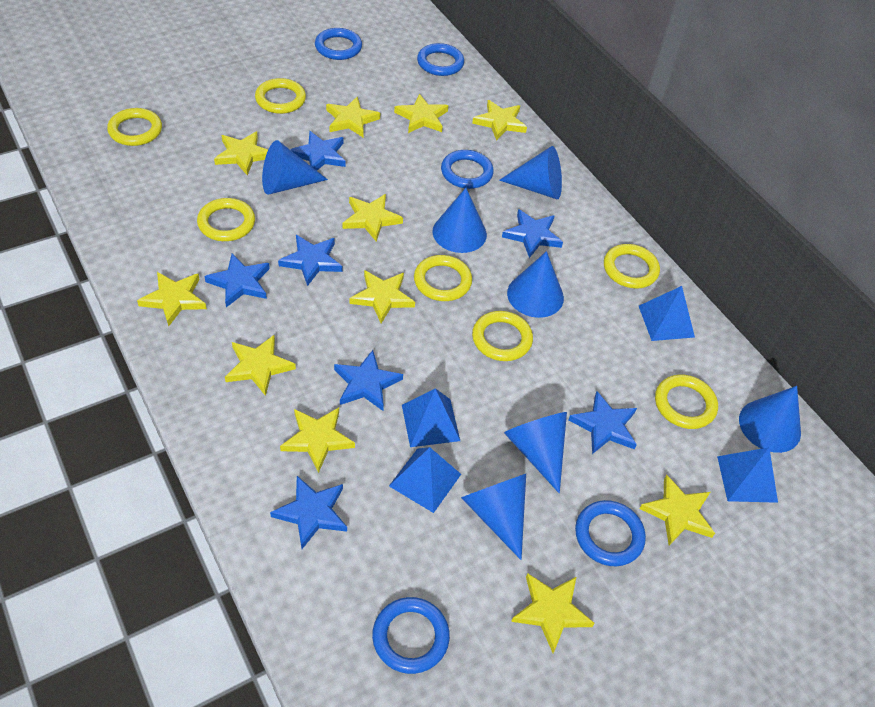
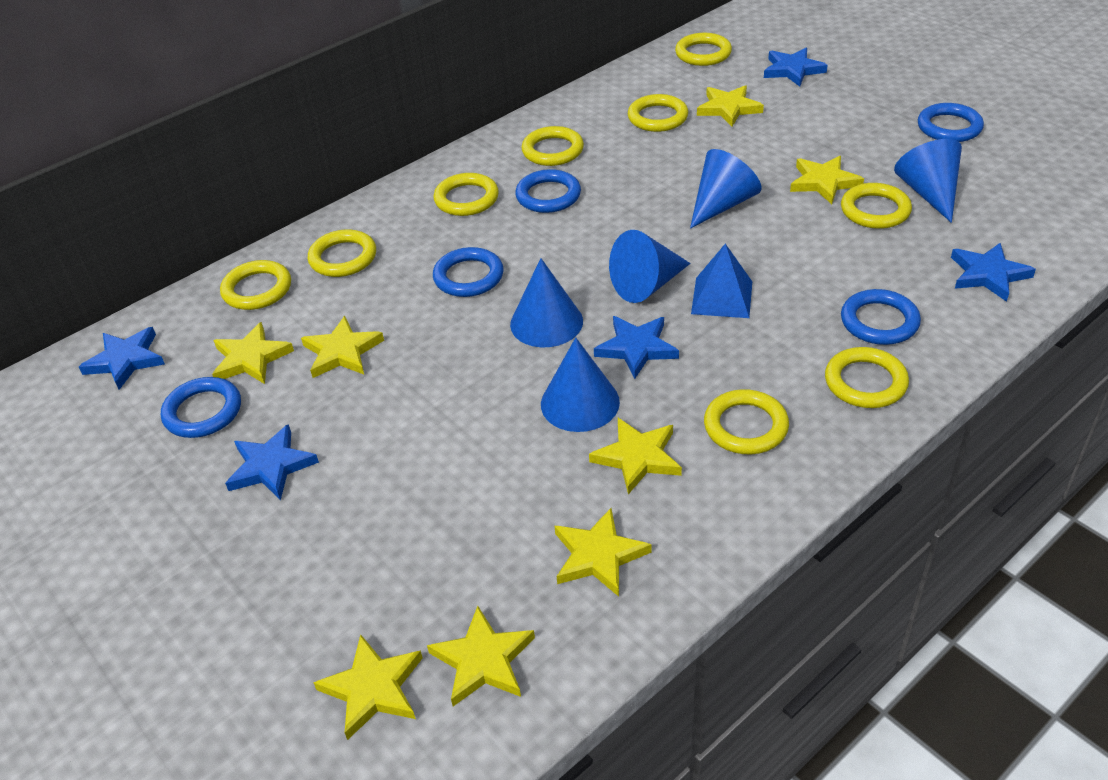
blue cone: 7 -> 5
blue pyramid: 4 -> 1
blue star: 7 -> 5
yellow ring: 7 -> 9
yellow star: 11 -> 8

